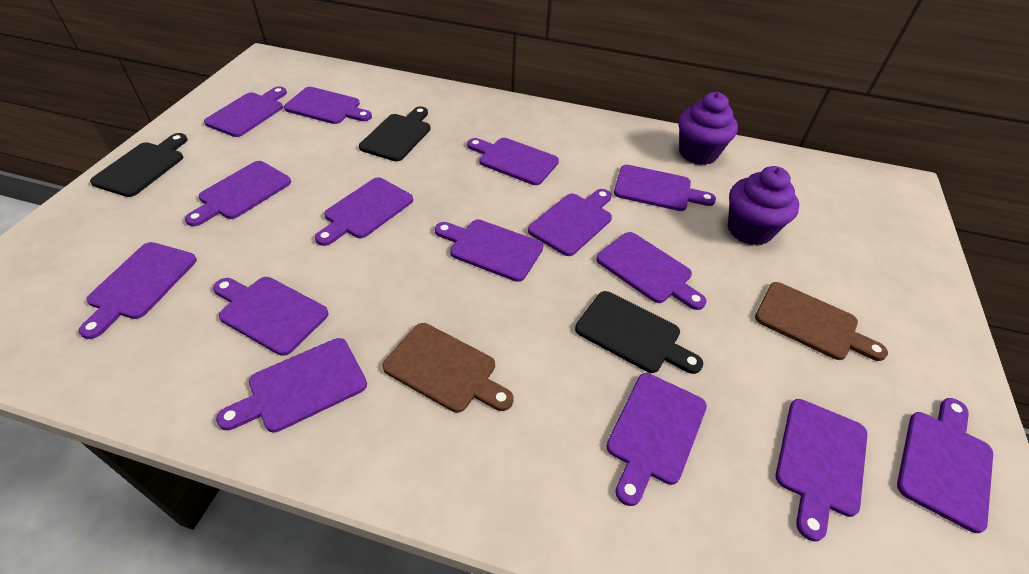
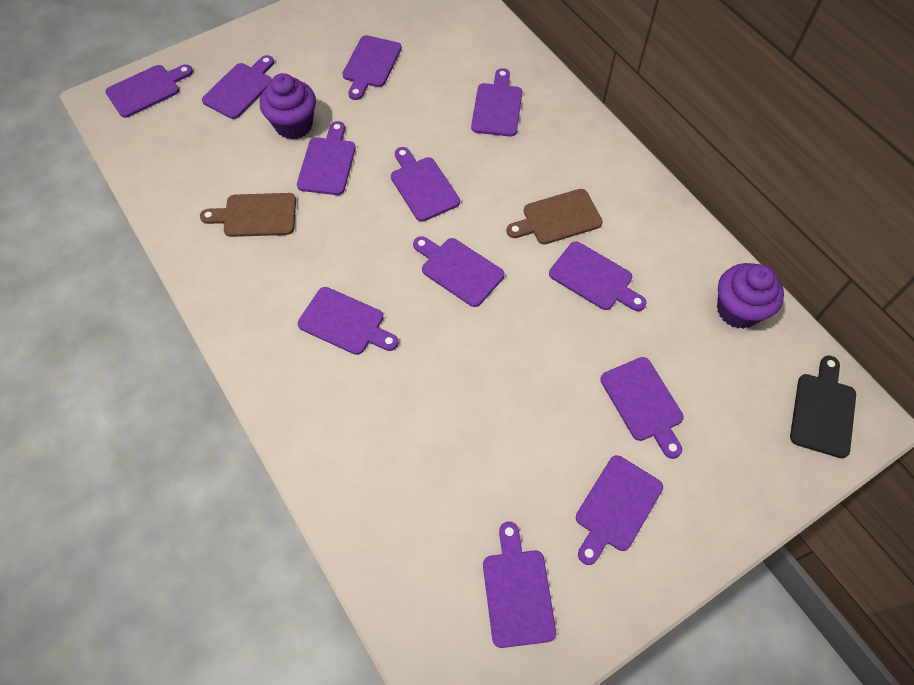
black cutting board: 3 -> 1
purple cutting board: 15 -> 12

